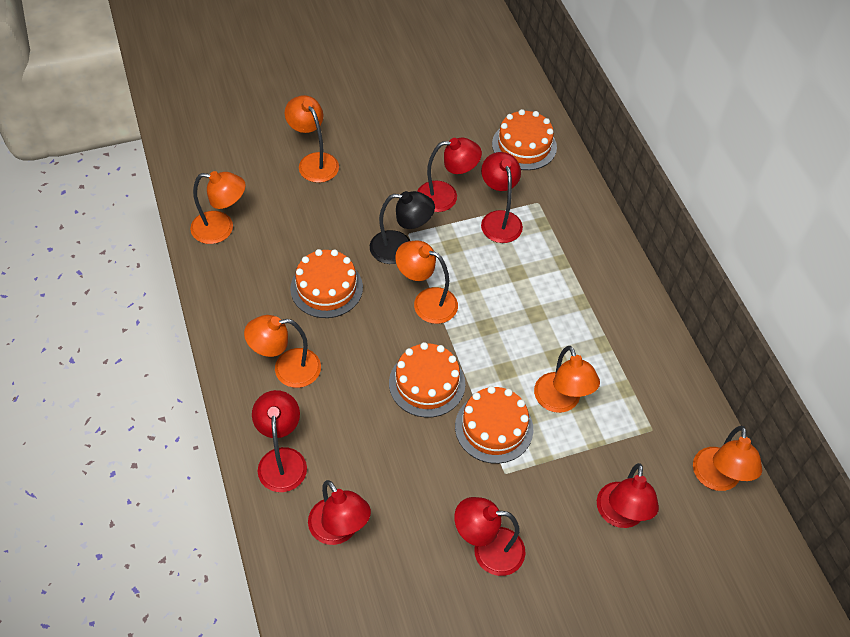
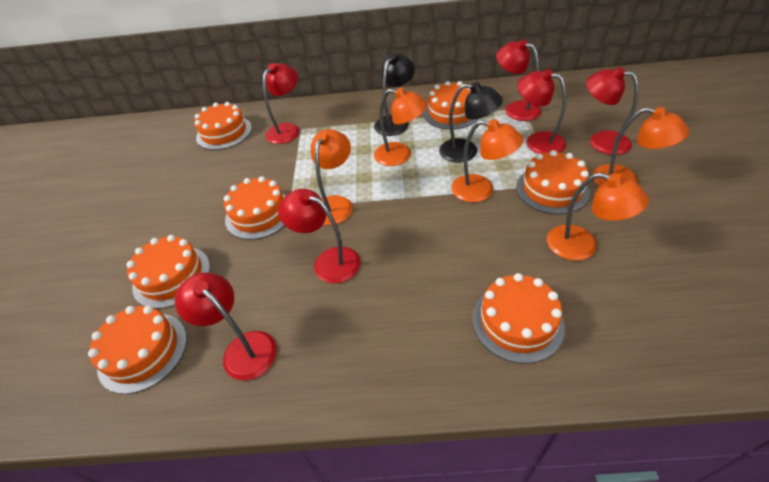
black lamp: 1 -> 2
orange cake: 4 -> 7
orange lamp: 6 -> 5

